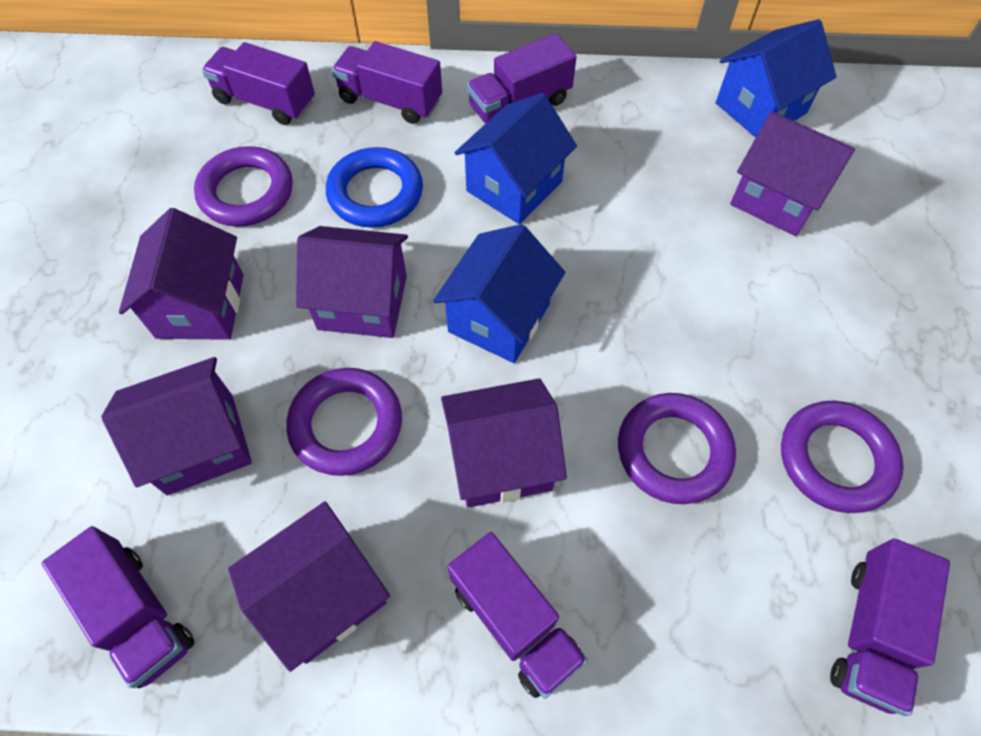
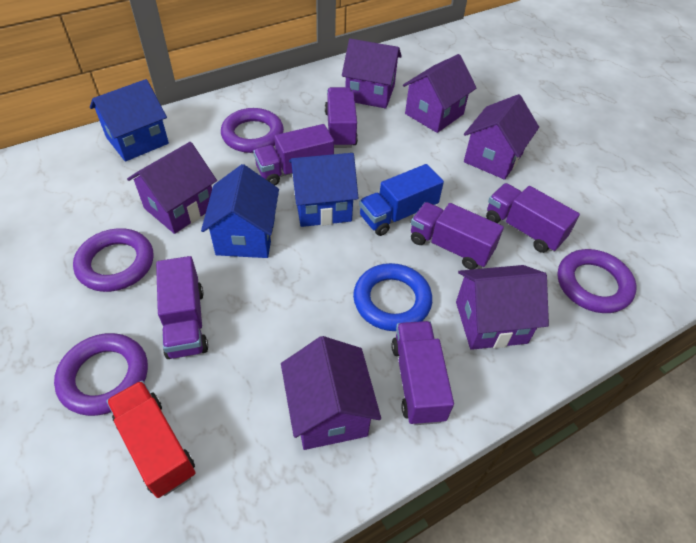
blue truck: 0 -> 1
red truck: 0 -> 1

